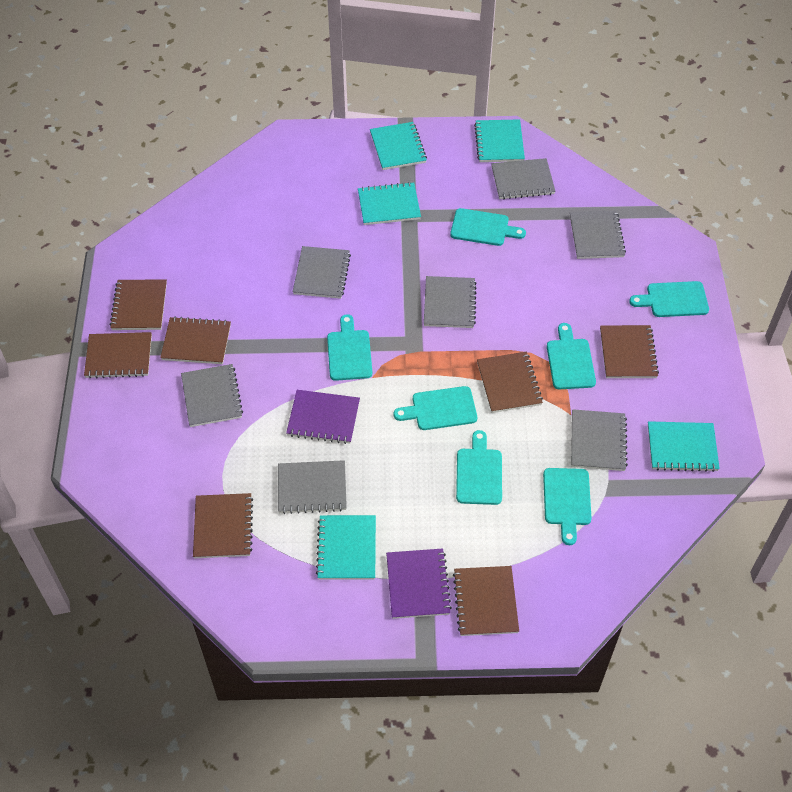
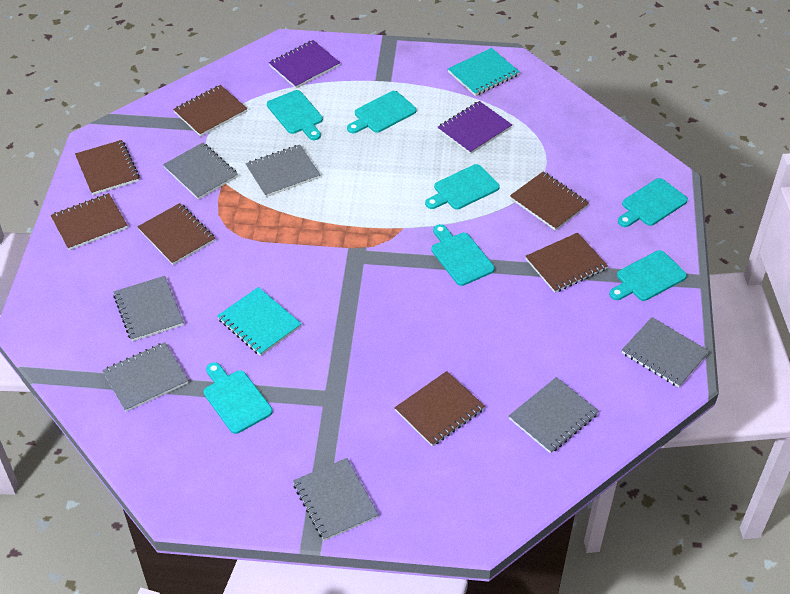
turquoise notebook: 5 -> 2

